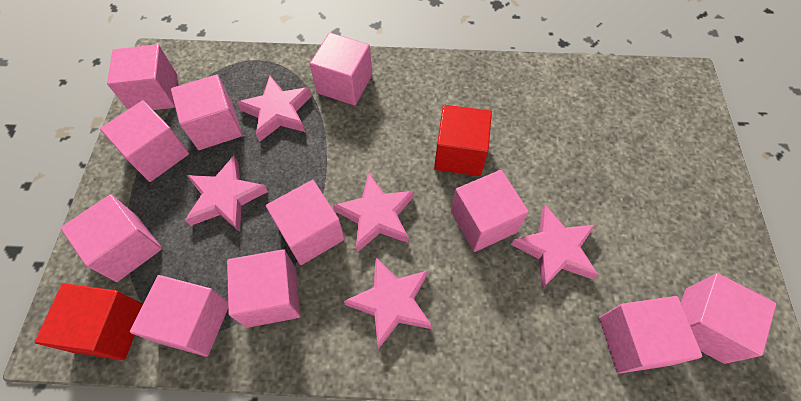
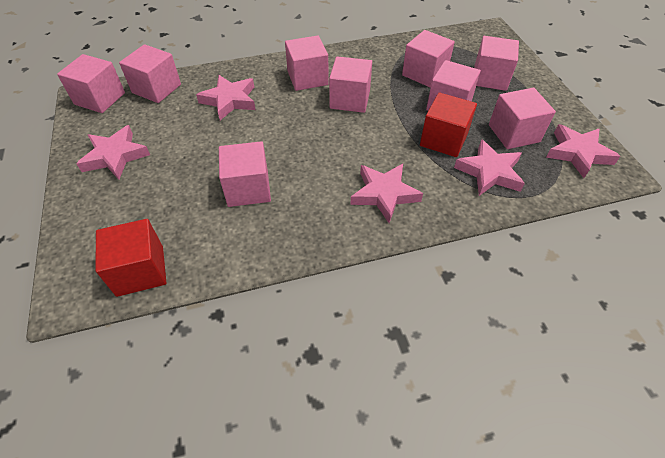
pink cube: 11 -> 9

